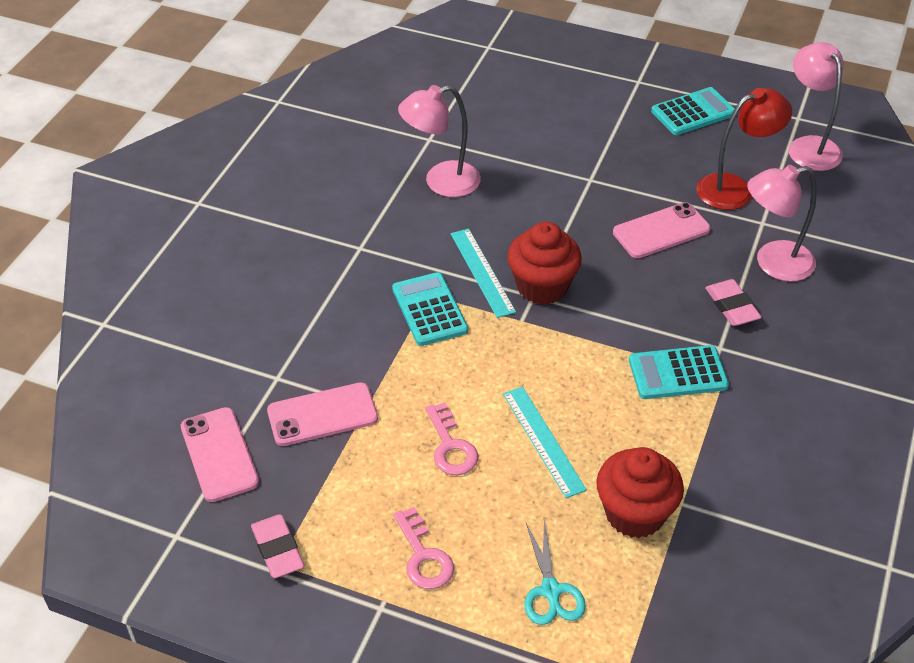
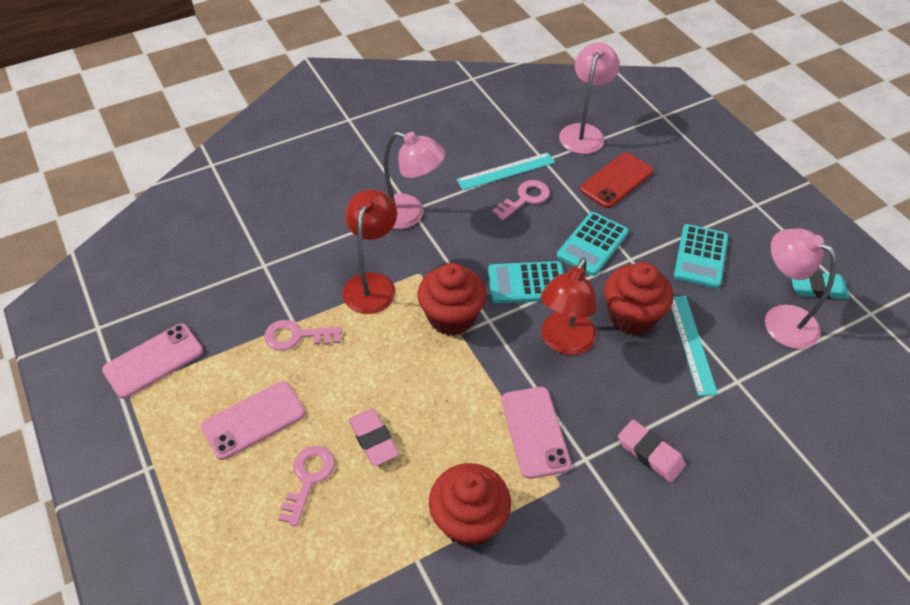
pink key: 2 -> 3
red cupcake: 2 -> 3
red lamp: 1 -> 2
red phone: 0 -> 1
turquoise eraser: 0 -> 1
turquoise scissors: 1 -> 0

